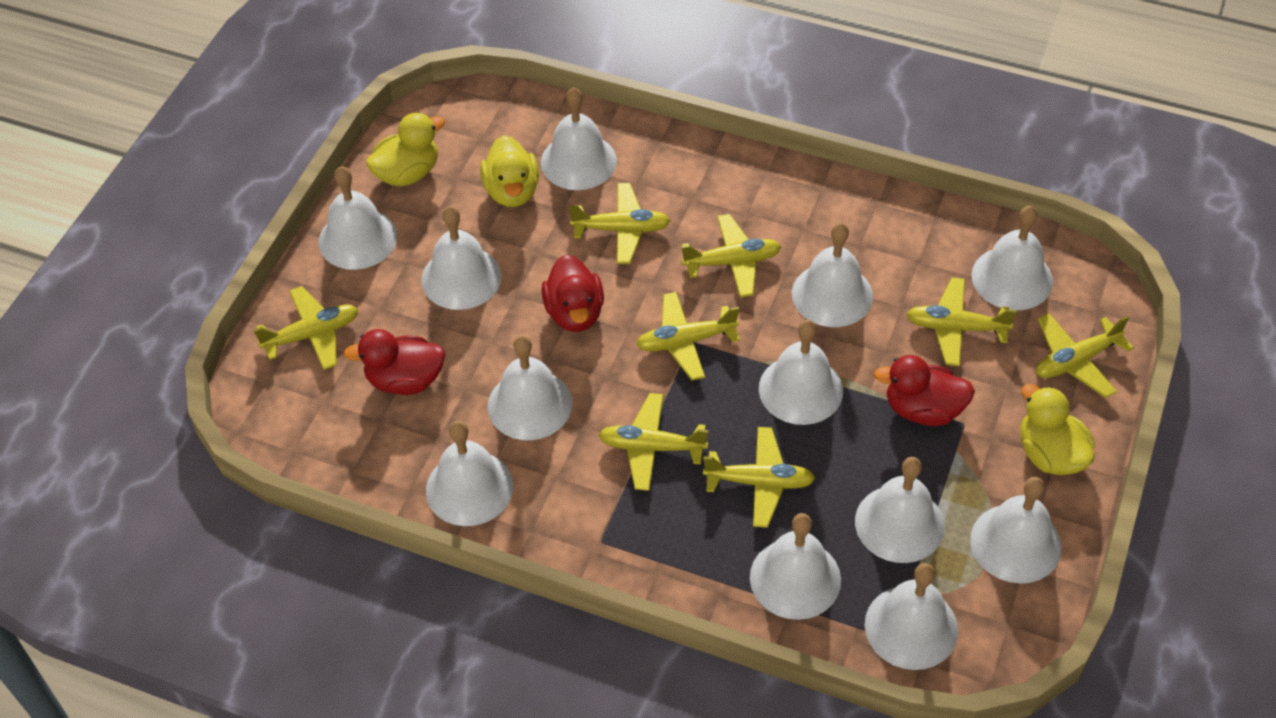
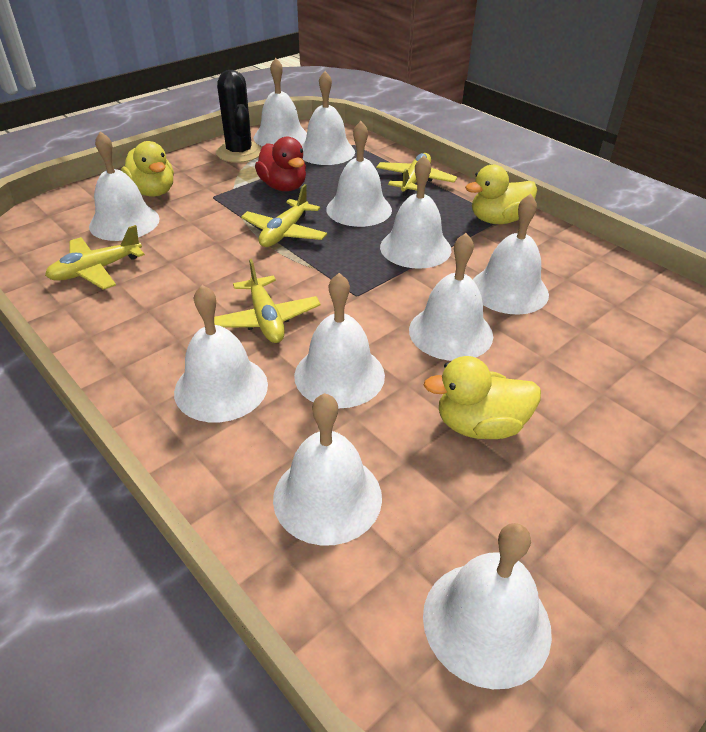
black cactus: 0 -> 1
red duck: 3 -> 1
white bell: 12 -> 11
yellow plane: 8 -> 4

